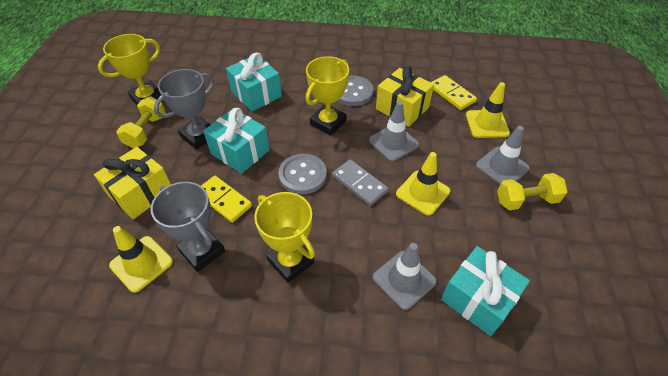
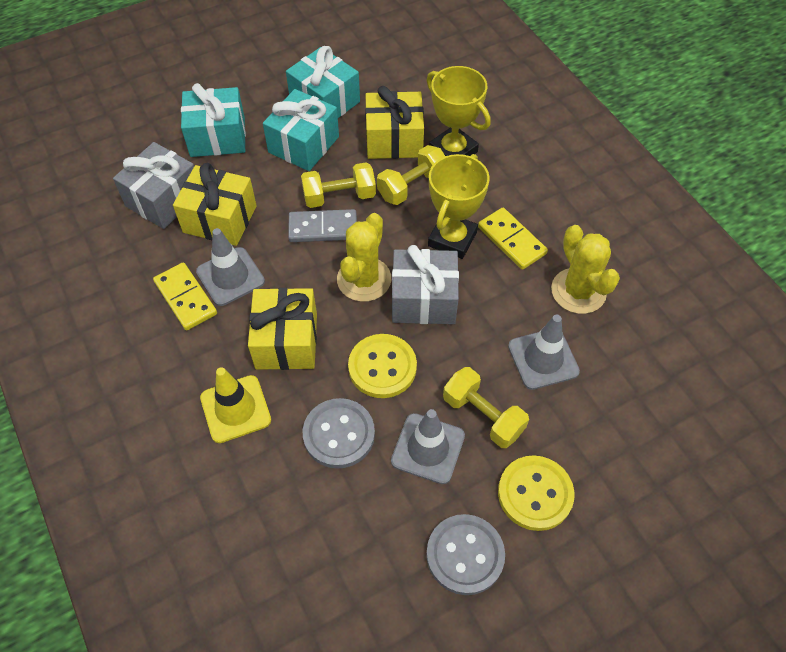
grey gift: 0 -> 2
grey trophy: 2 -> 0
yellow button: 0 -> 2
yellow cactus: 0 -> 2
yellow dumbbell: 2 -> 3
yellow gift: 2 -> 3
yellow traffic cone: 3 -> 1
yellow trophy: 3 -> 2

